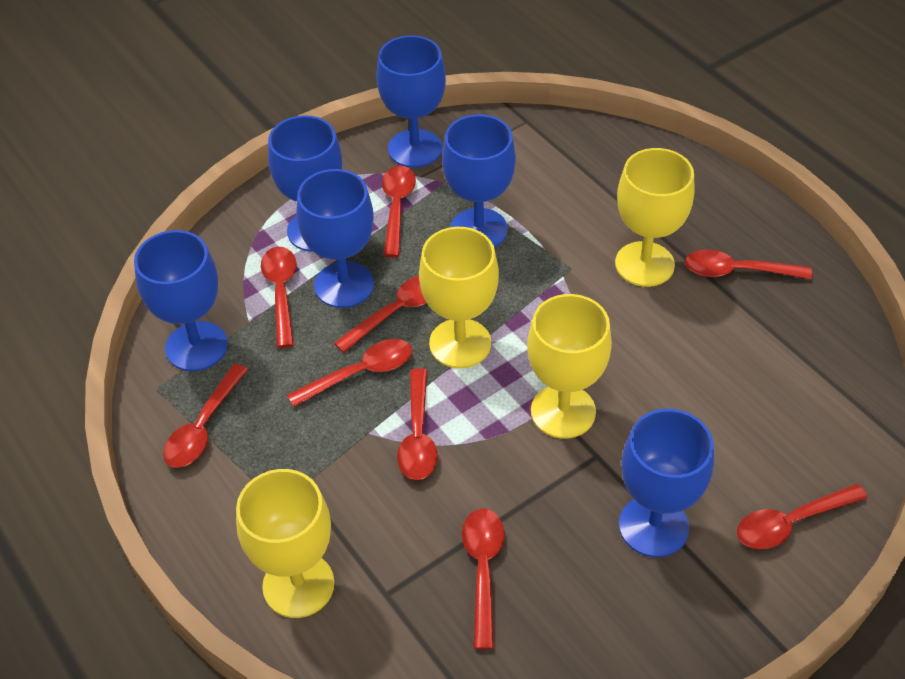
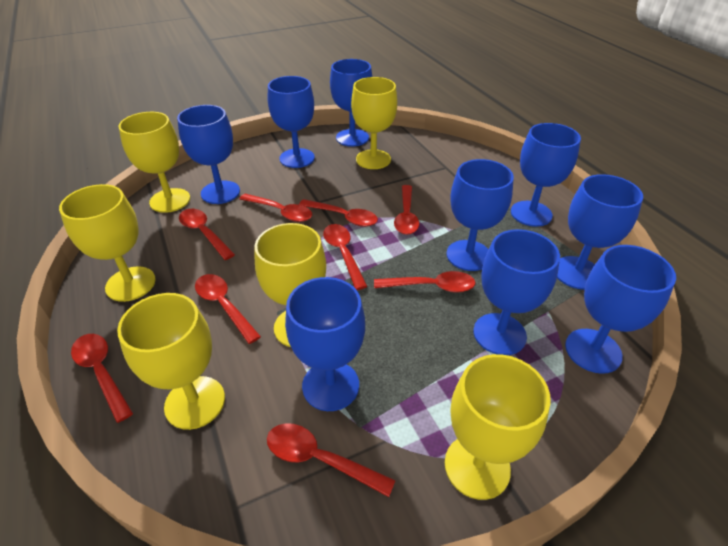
blue goblet: 6 -> 9
yellow goblet: 4 -> 6

